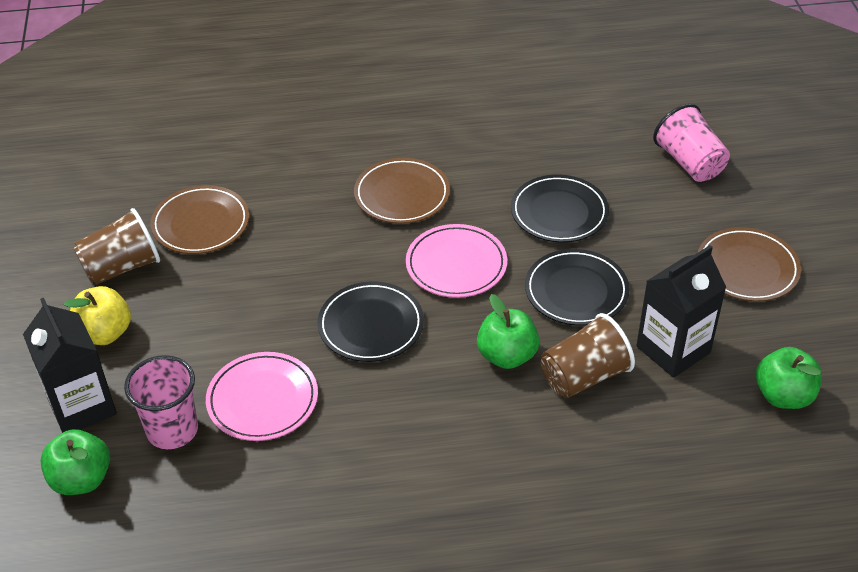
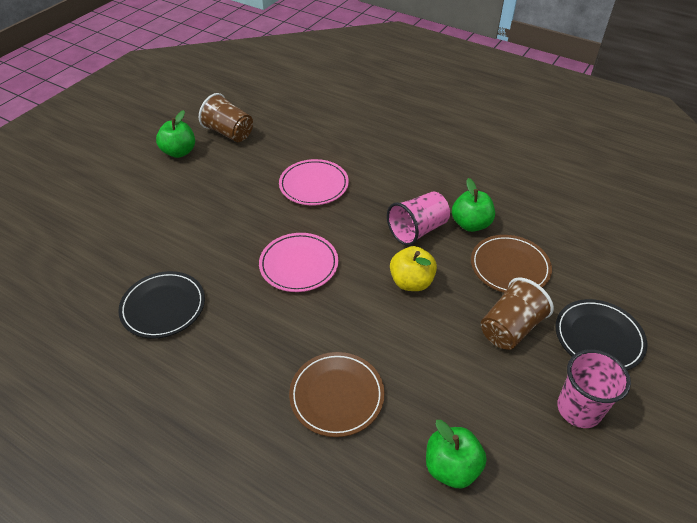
black carton: 2 -> 0
black plate: 3 -> 2
brown plate: 3 -> 2

